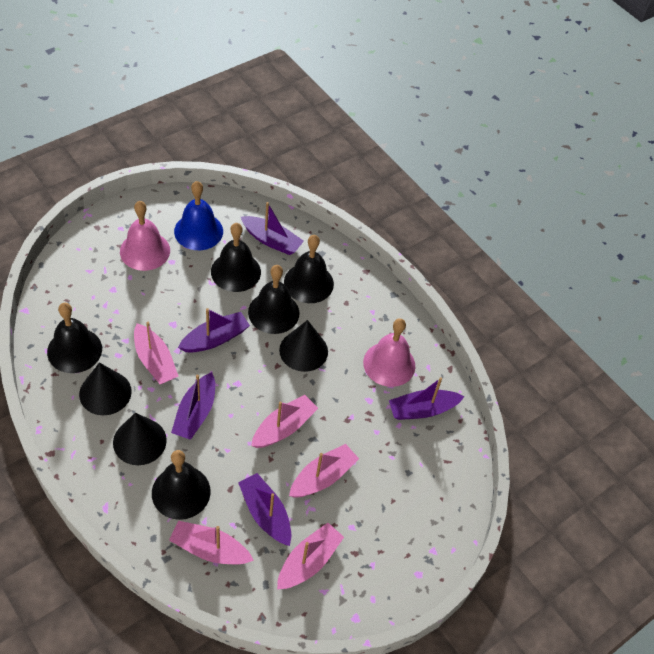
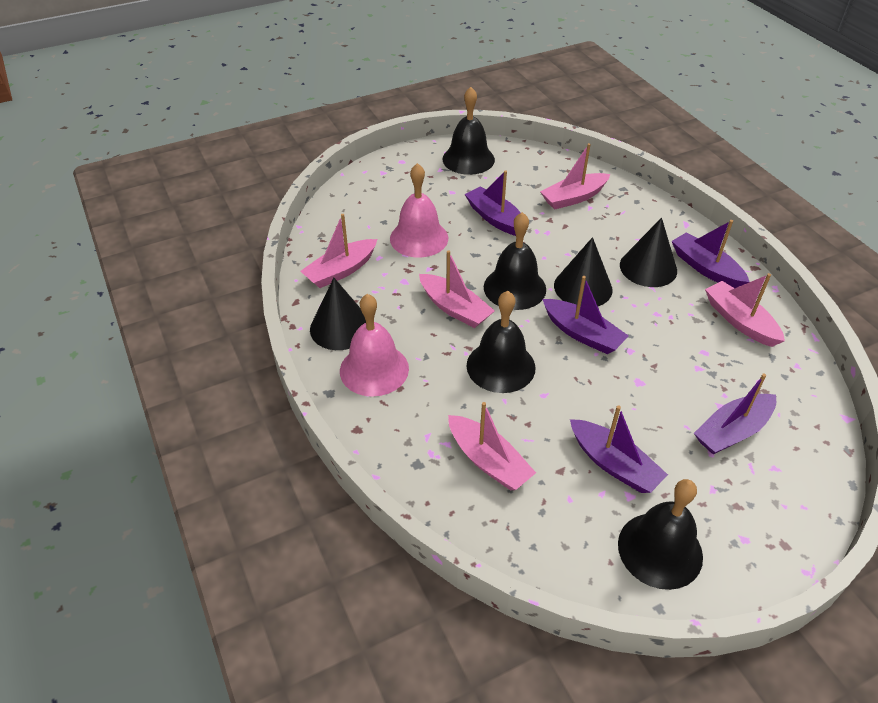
black bell: 5 -> 4
blue bell: 1 -> 0

